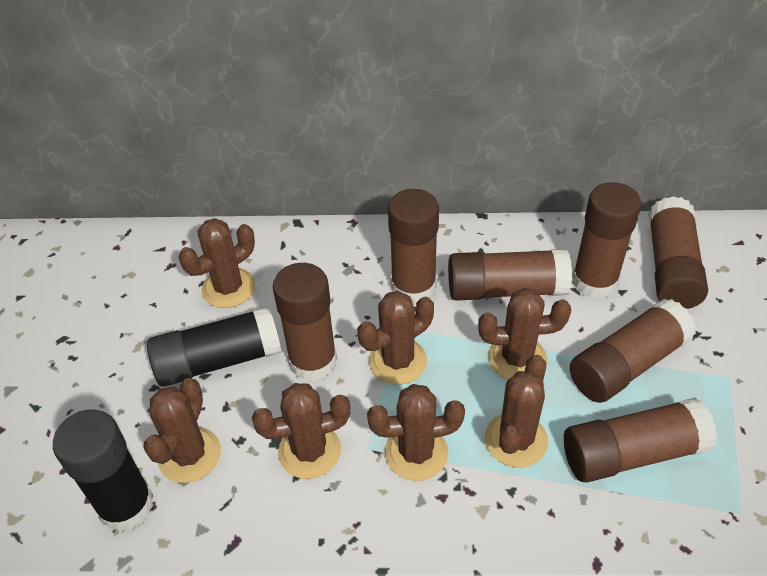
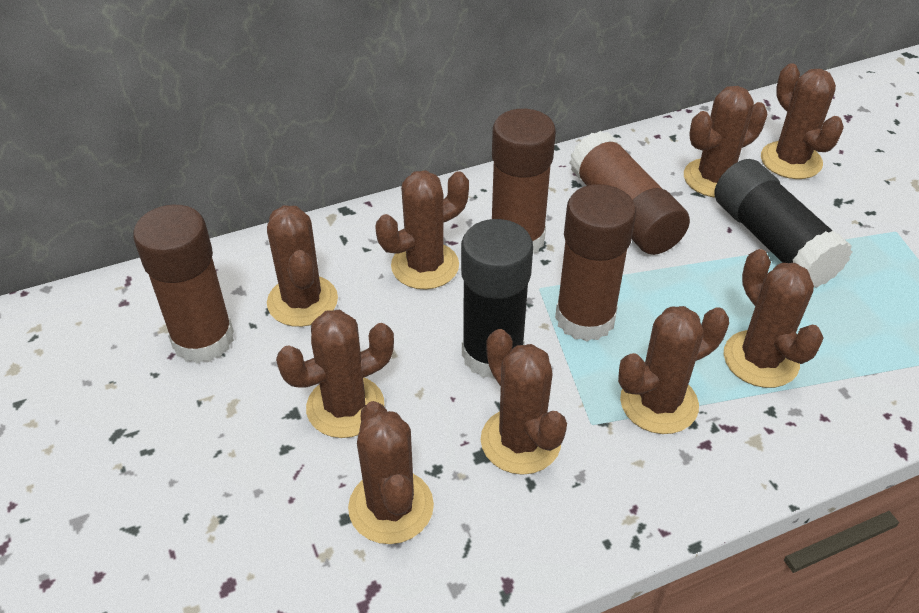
brown cactus: 7 -> 9
brown glue stick: 7 -> 4

